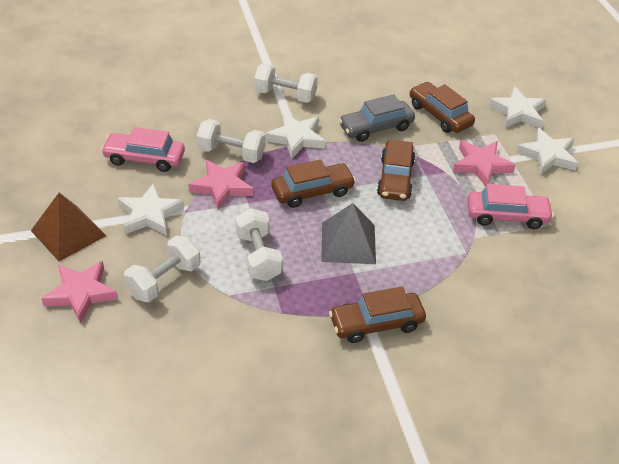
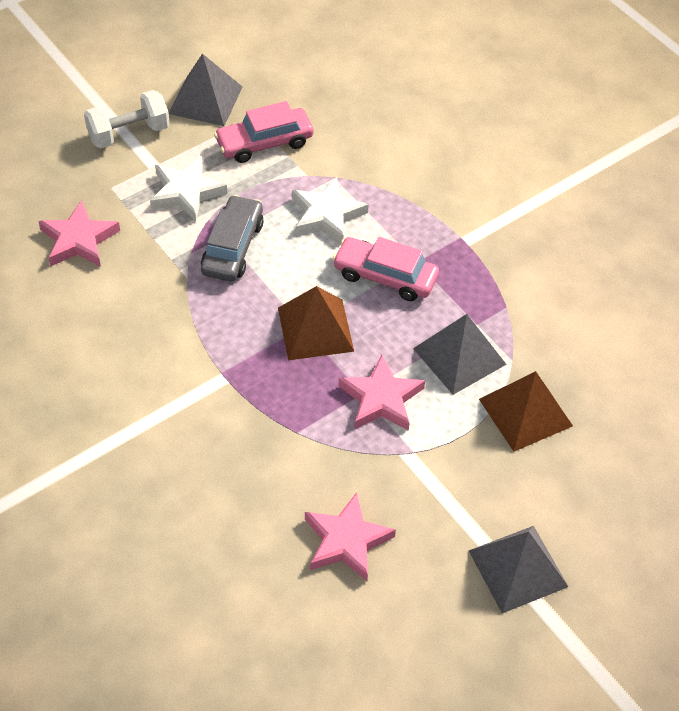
brown car: 4 -> 0
brown pyramid: 1 -> 2
grey pyramid: 1 -> 3
white dumbbell: 4 -> 1
white star: 4 -> 2

